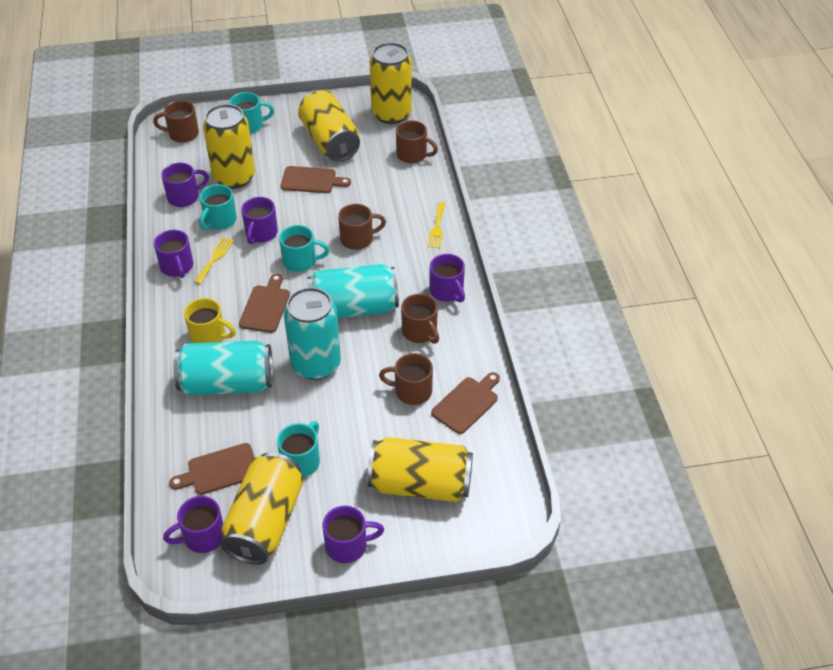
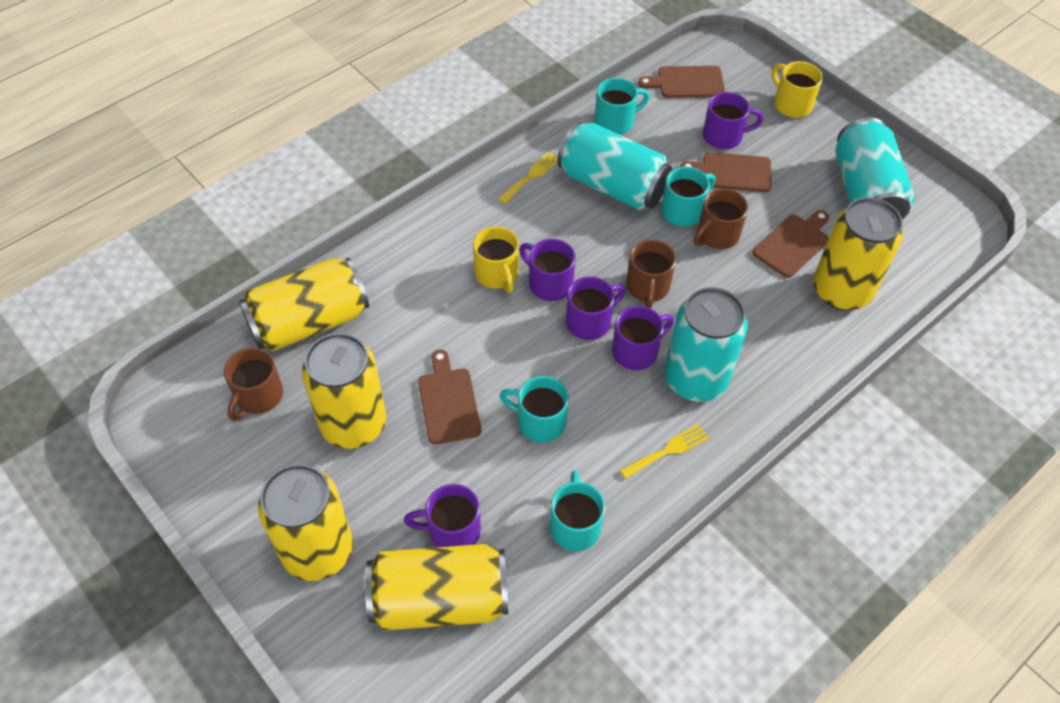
brown mug: 5 -> 3
purple mug: 6 -> 5
yellow mug: 1 -> 2

